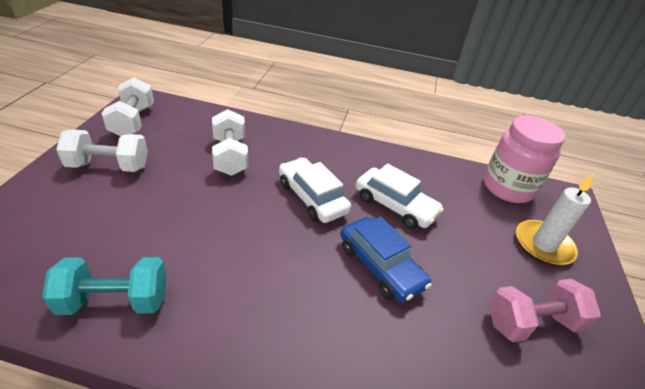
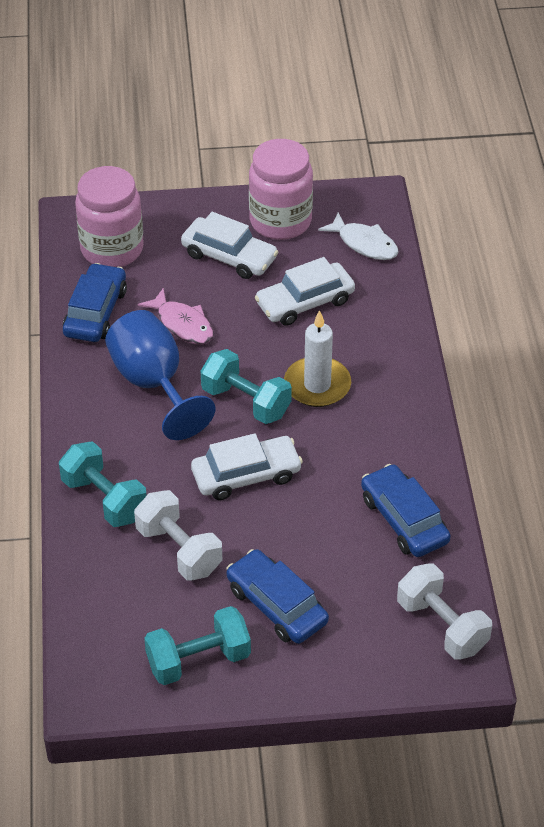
blue car: 1 -> 3
blue goblet: 0 -> 1
pink dumbbell: 1 -> 0
pink fish: 0 -> 1
pink jar: 1 -> 2
turquoise dumbbell: 1 -> 3
white car: 2 -> 3
white dumbbell: 3 -> 2
white fish: 0 -> 1

